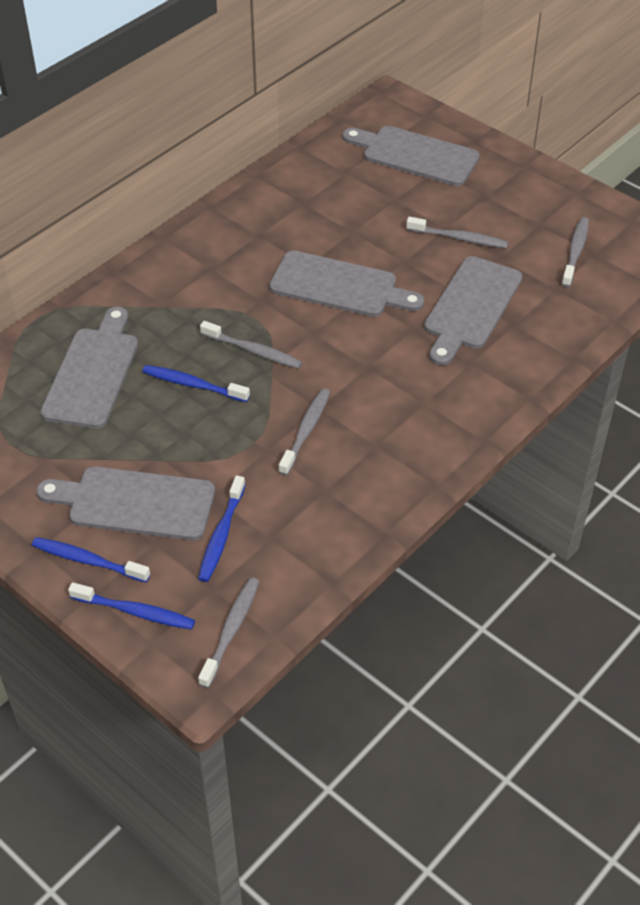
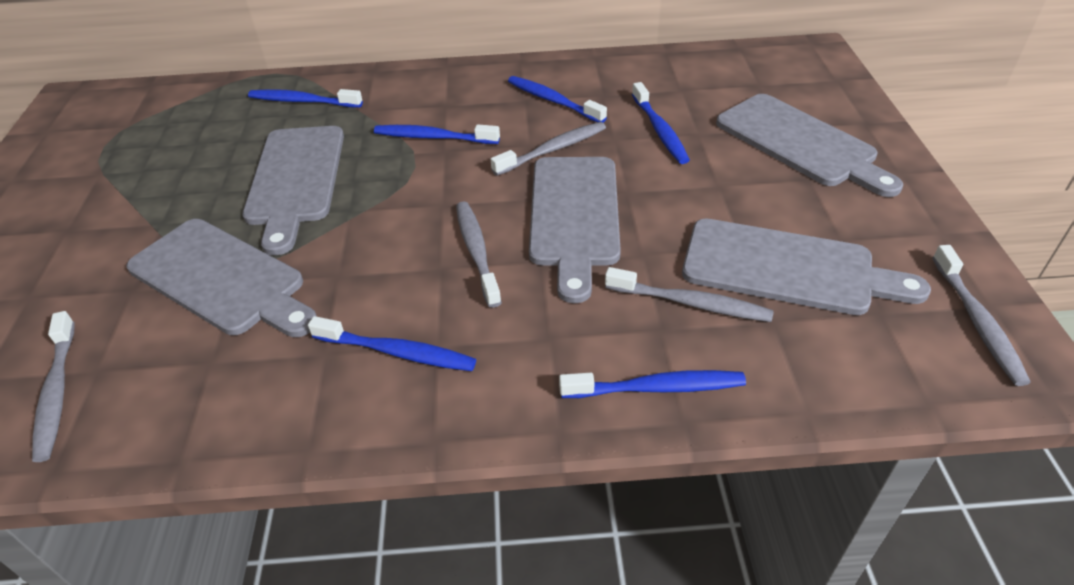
blue toothbrush: 4 -> 6

